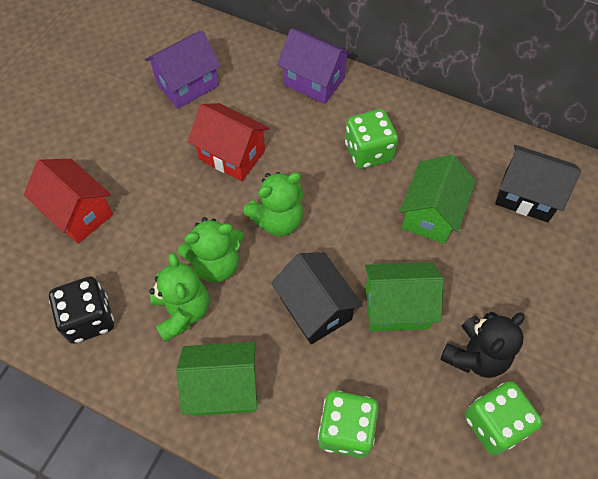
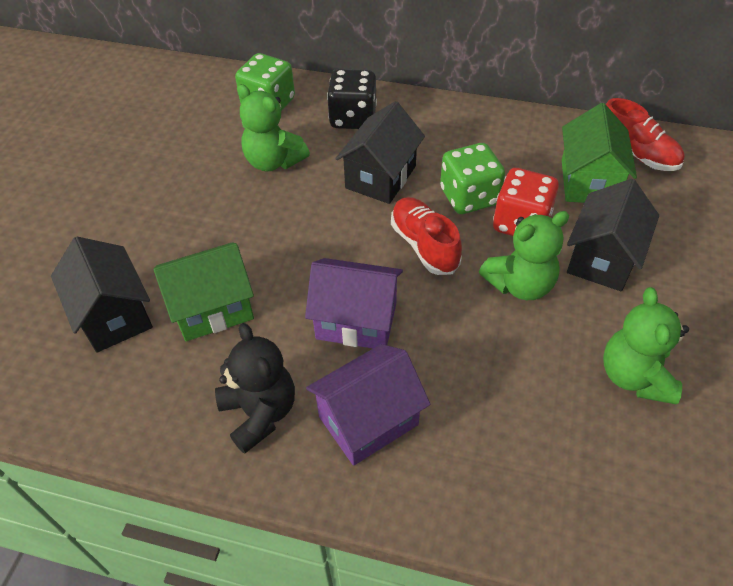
black house: 2 -> 3
green dice: 3 -> 2
green house: 3 -> 2
red dice: 0 -> 1
red house: 2 -> 0
red shoe: 0 -> 2

